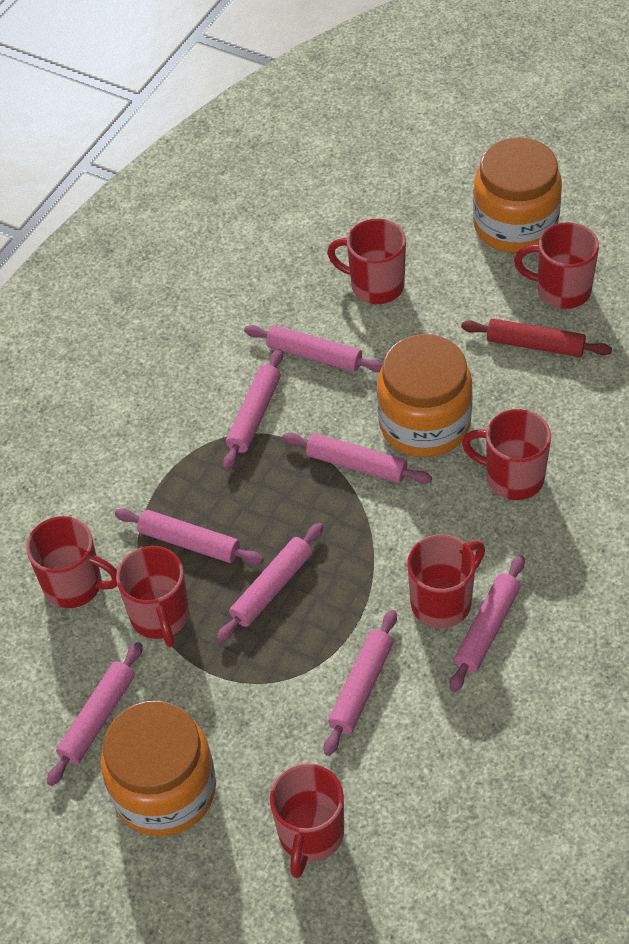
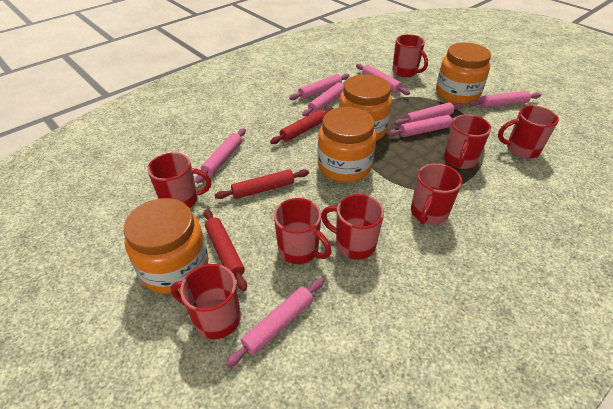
orange jar: 3 -> 4
red mug: 7 -> 8
red rolling pin: 1 -> 3

